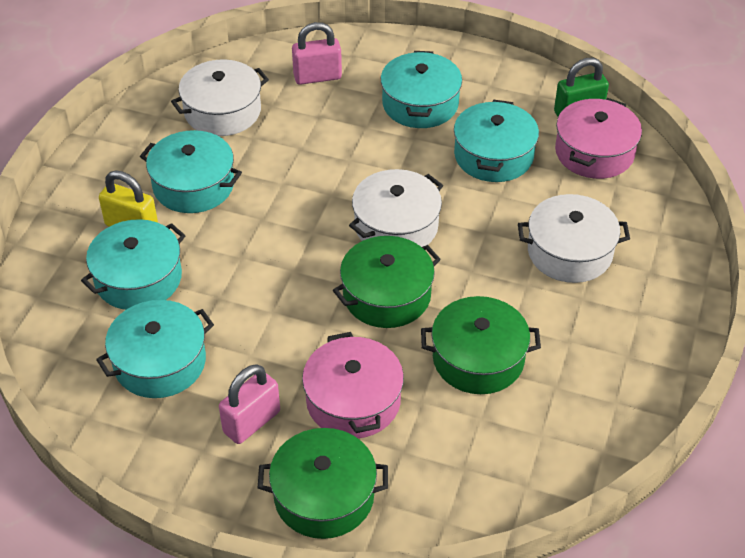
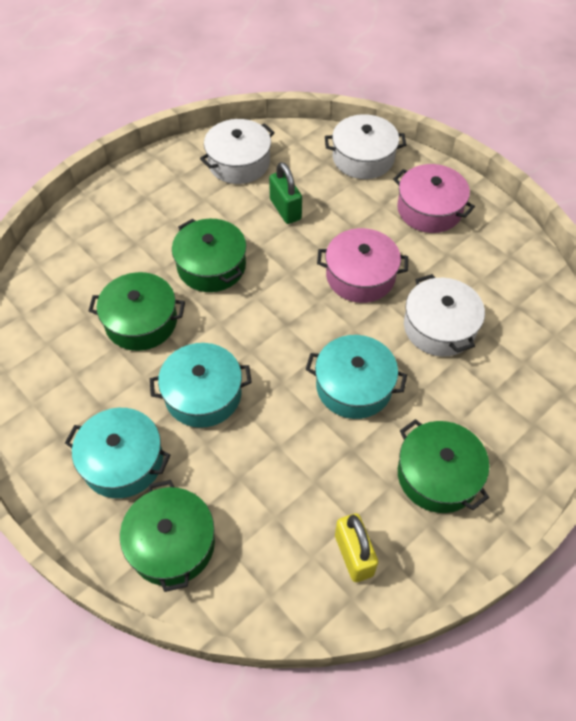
green pot: 3 -> 4
pink padlock: 2 -> 0
turquoise pot: 5 -> 3

